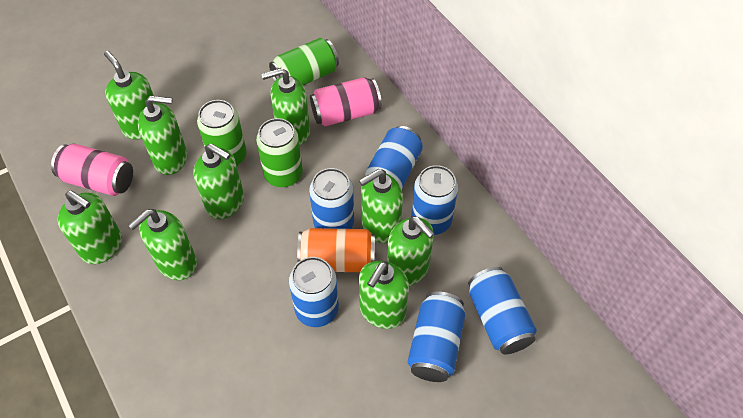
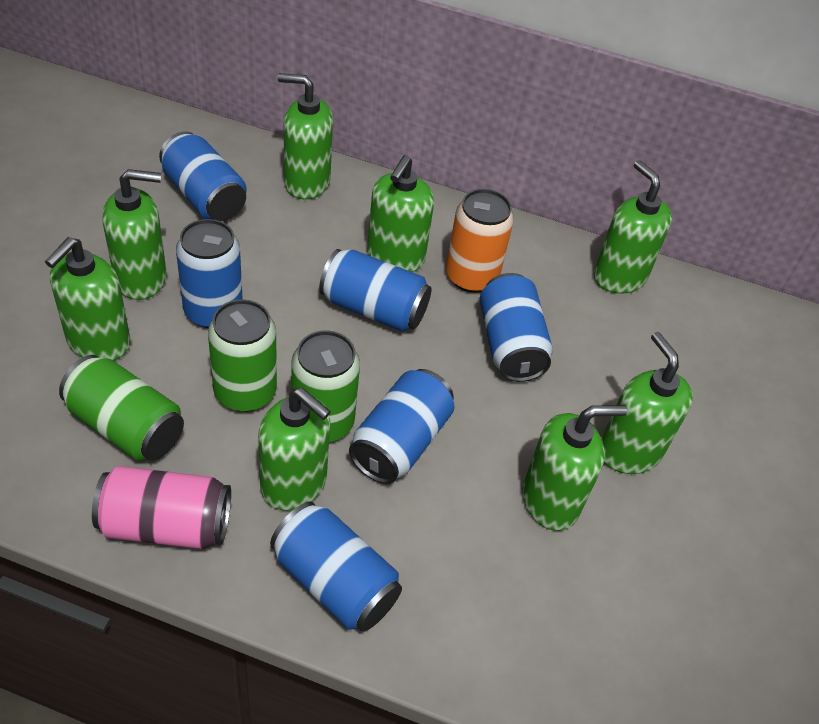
green soap dispenser: 9 -> 8
pink can: 2 -> 1

